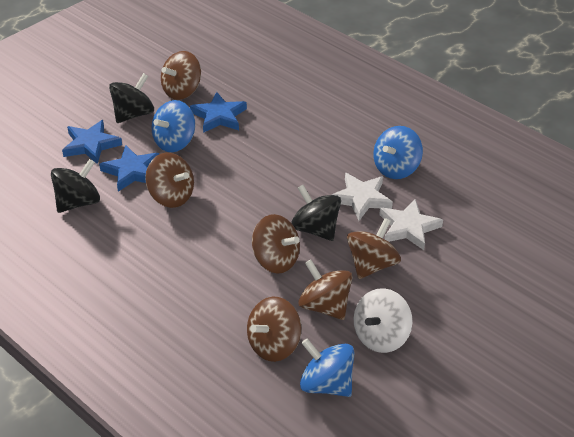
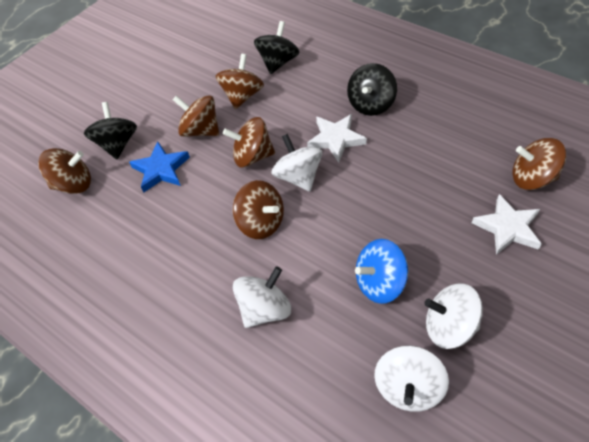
blue spinning top: 3 -> 1
blue star: 3 -> 1
white spinning top: 1 -> 4

